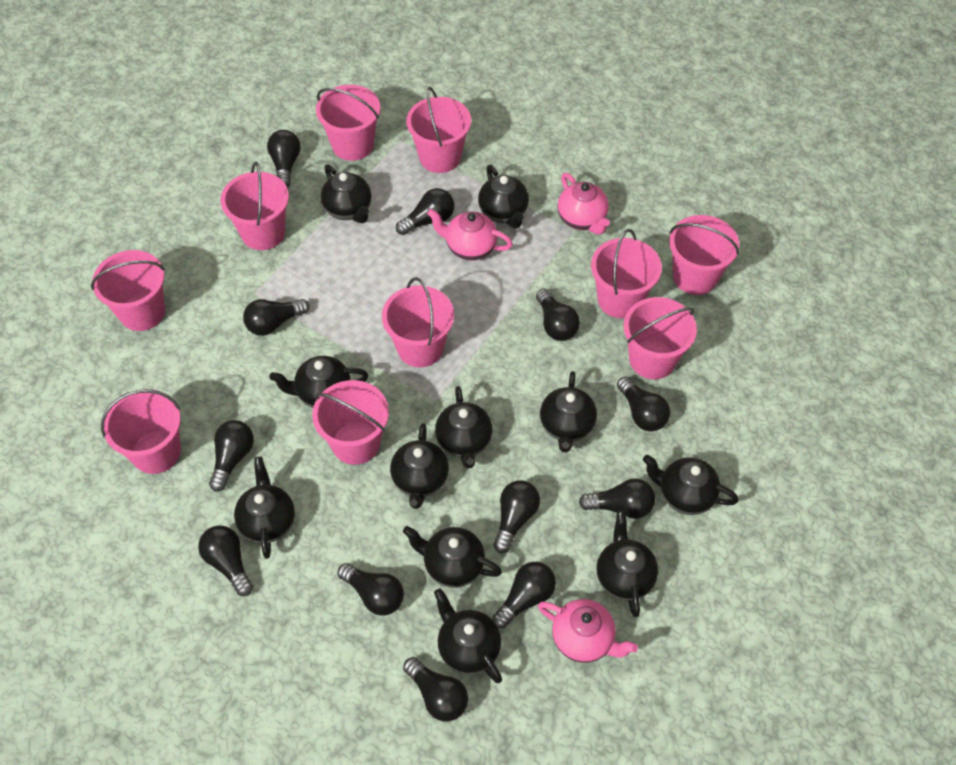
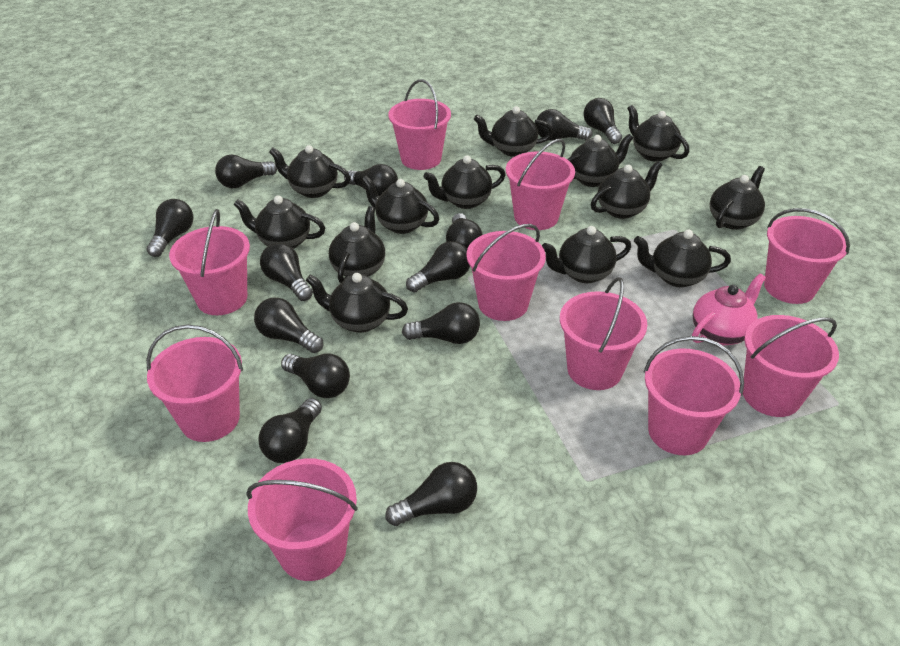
black light bulb: 12 -> 13
black teapot: 11 -> 13
pink teapot: 3 -> 1

